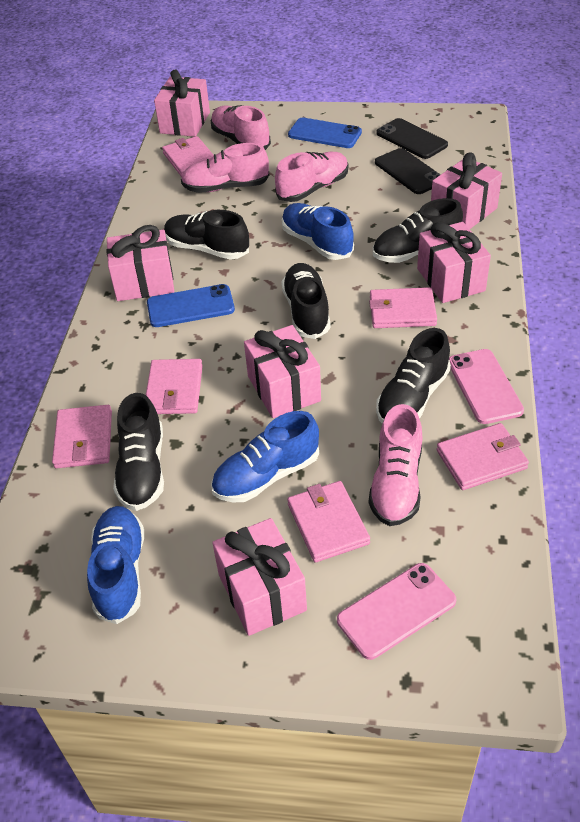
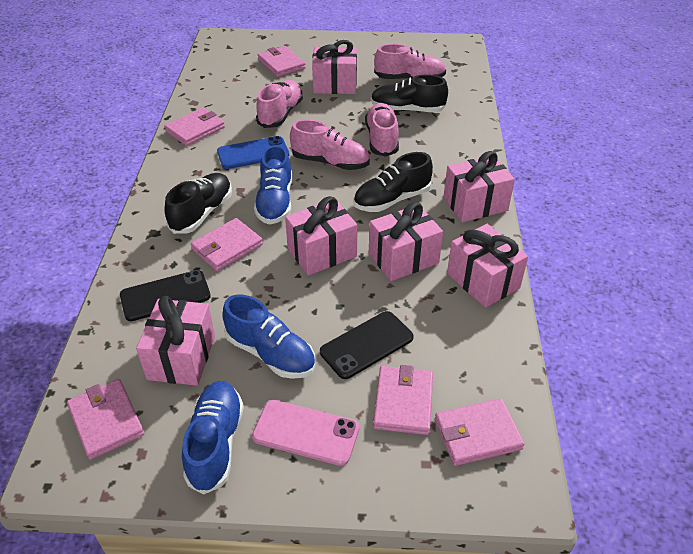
black shoe: 5 -> 3
blue phone: 2 -> 1
pink phone: 2 -> 1

